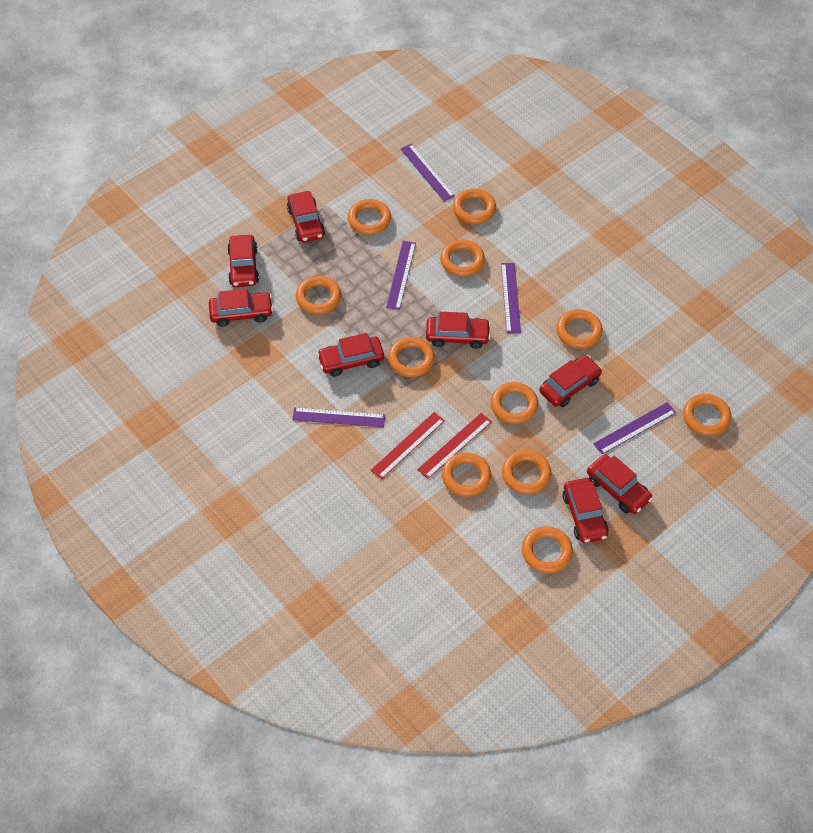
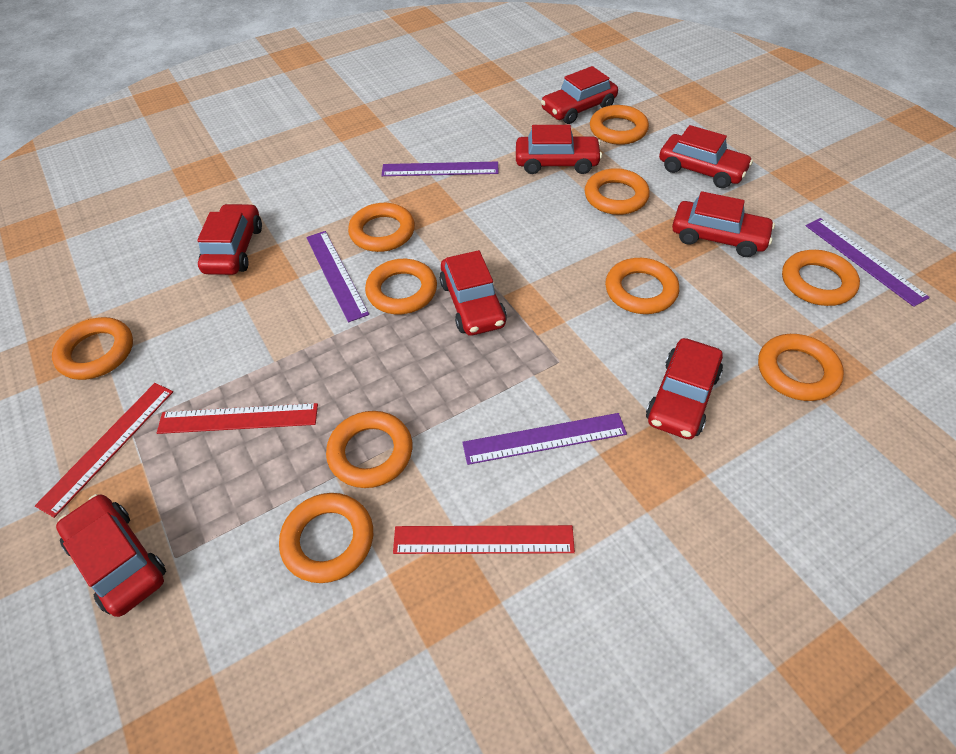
orange ring: 11 -> 10
purple ruler: 5 -> 4
red ruler: 2 -> 3

